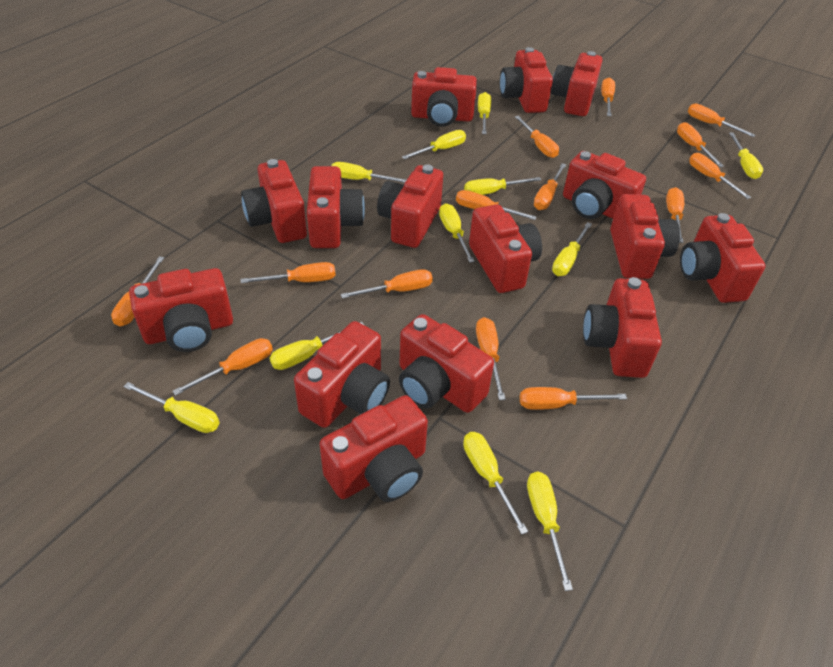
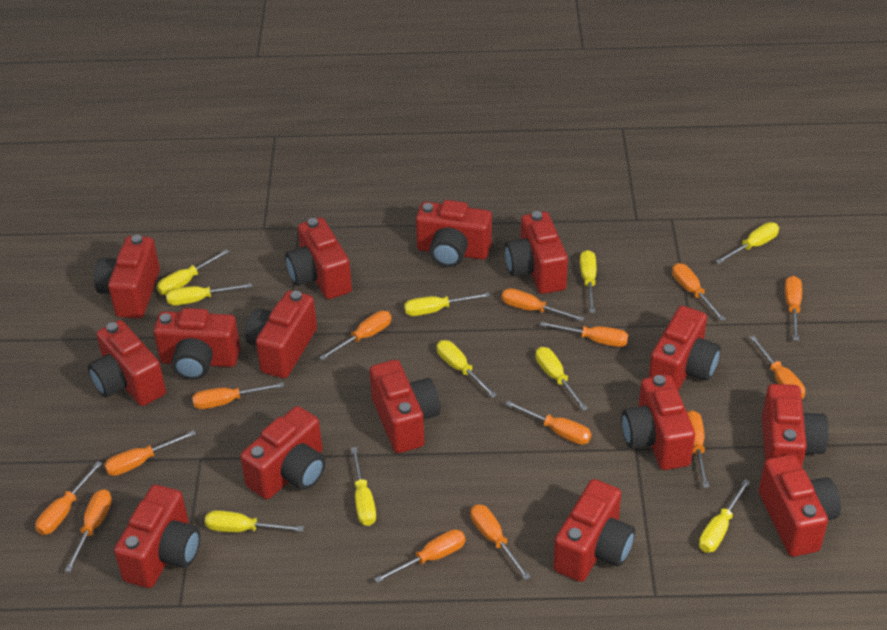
yellow screwdriver: 11 -> 10

